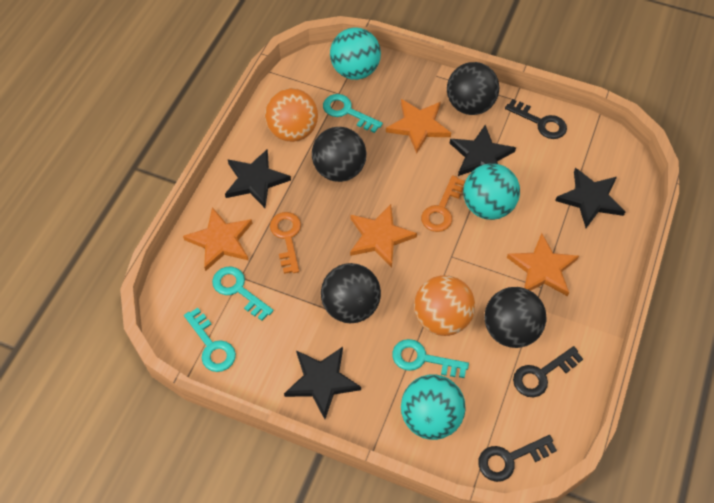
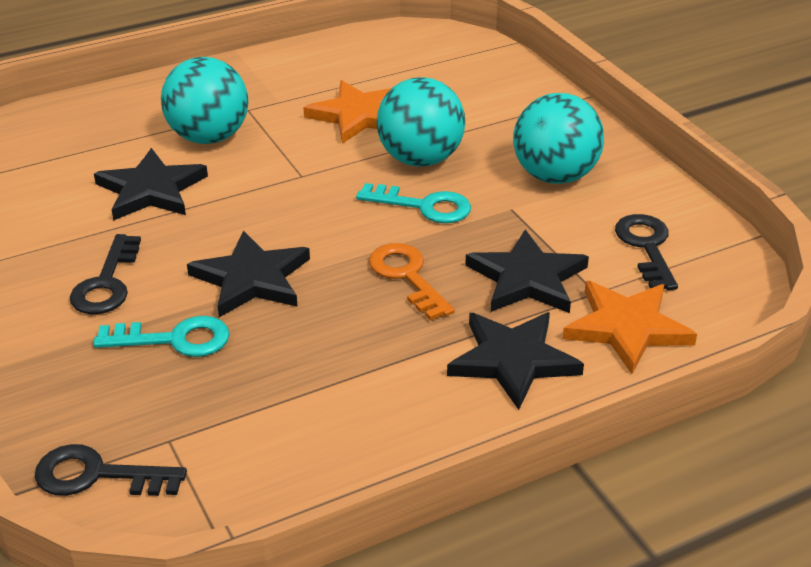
black ball: 4 -> 0
orange ball: 2 -> 0
orange key: 2 -> 1
orange star: 4 -> 2
turquoise key: 4 -> 2

